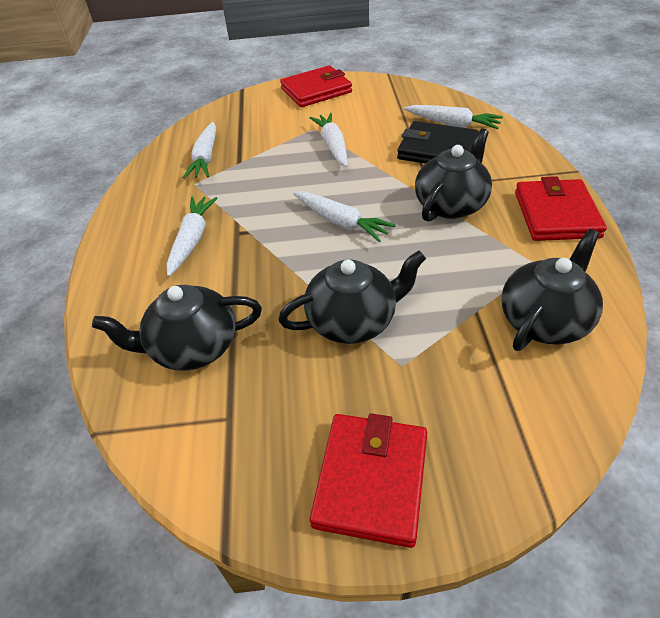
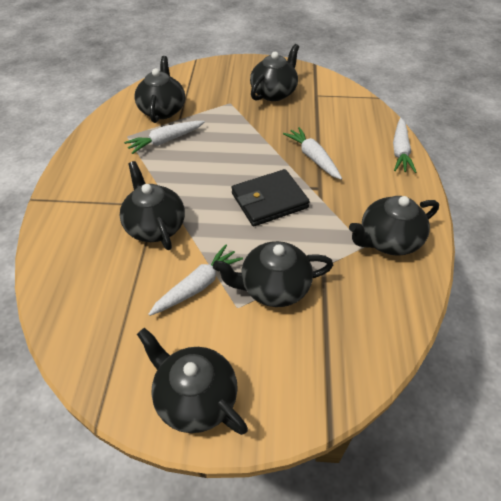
black teapot: 4 -> 6
red wallet: 3 -> 0
white carrot: 5 -> 4

